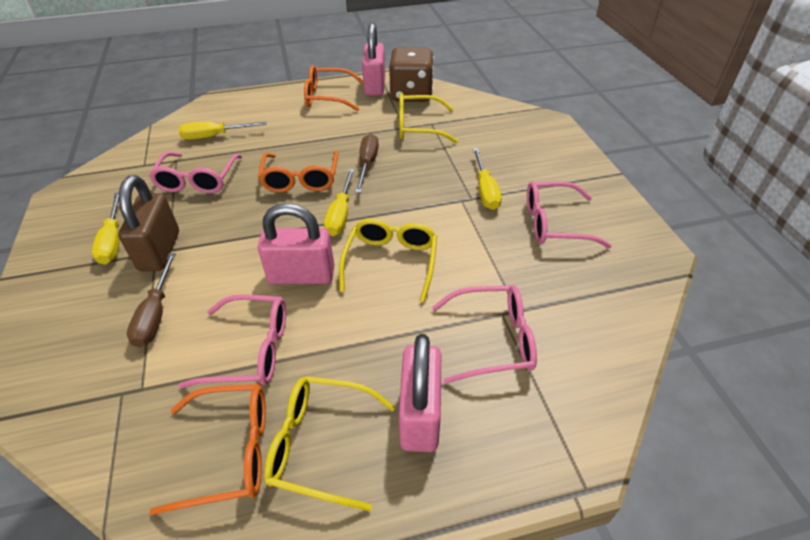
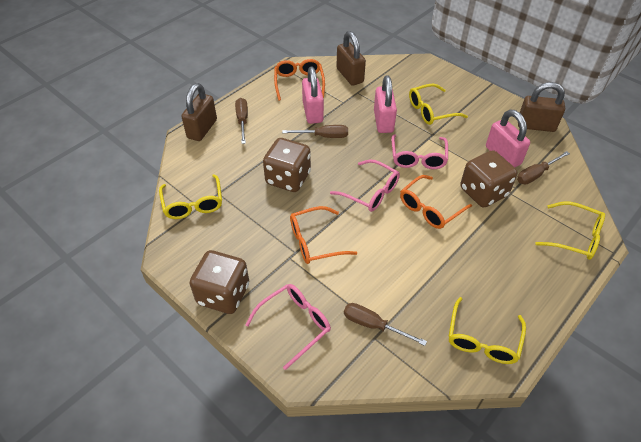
brown dice: 1 -> 3
brown padlock: 1 -> 3
brown screwdriver: 2 -> 4
pink glasses: 4 -> 3
yellow glasses: 3 -> 4
yellow screwdriver: 4 -> 0

